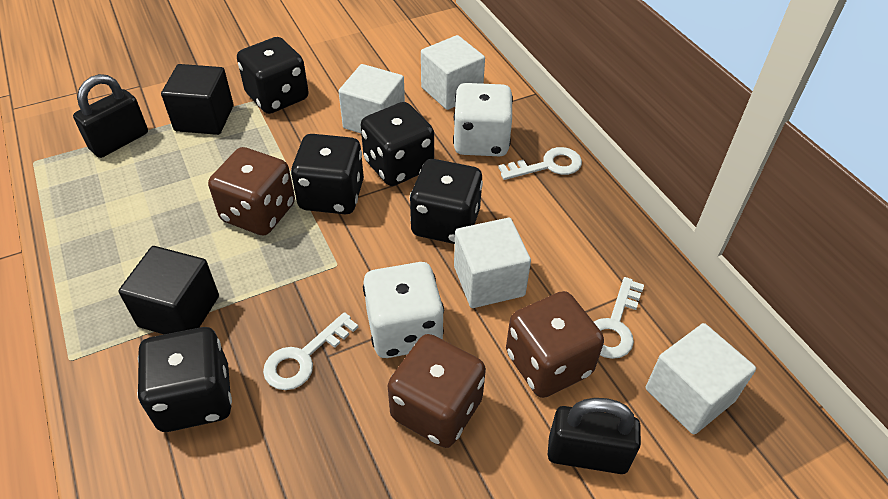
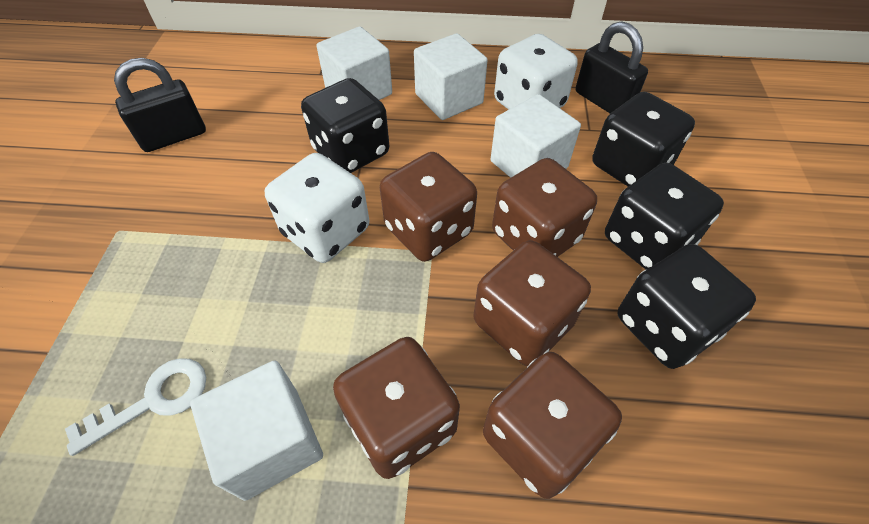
black cube: 2 -> 0
black dice: 5 -> 4
brown dice: 3 -> 5
white key: 3 -> 1

